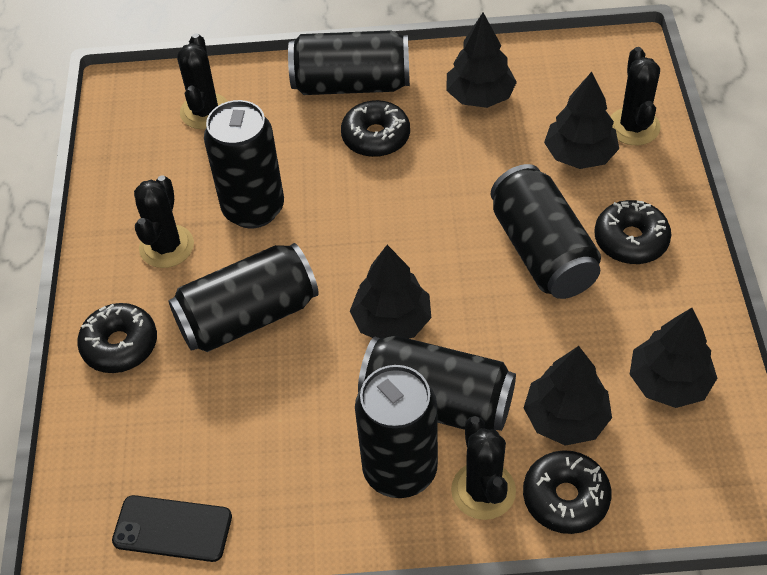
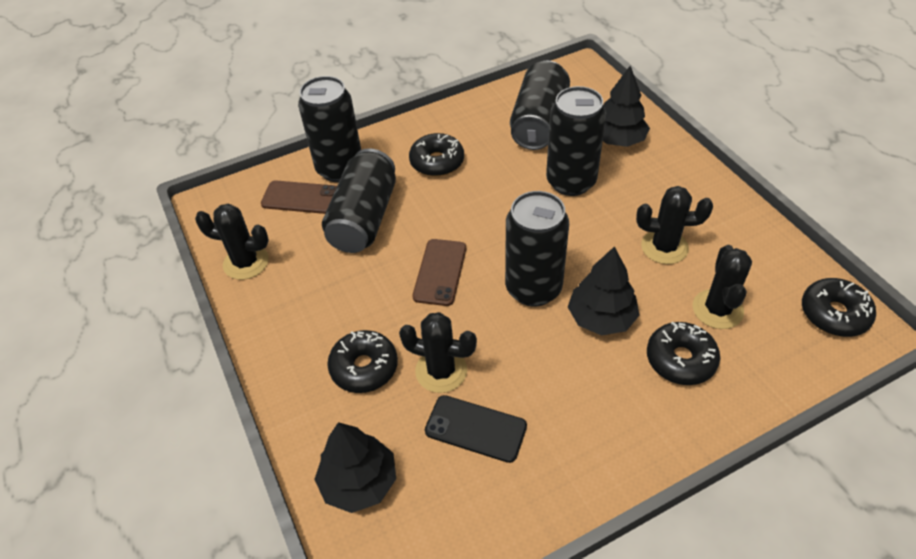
black can: 6 -> 5
black tree: 5 -> 3
brown phone: 0 -> 2

